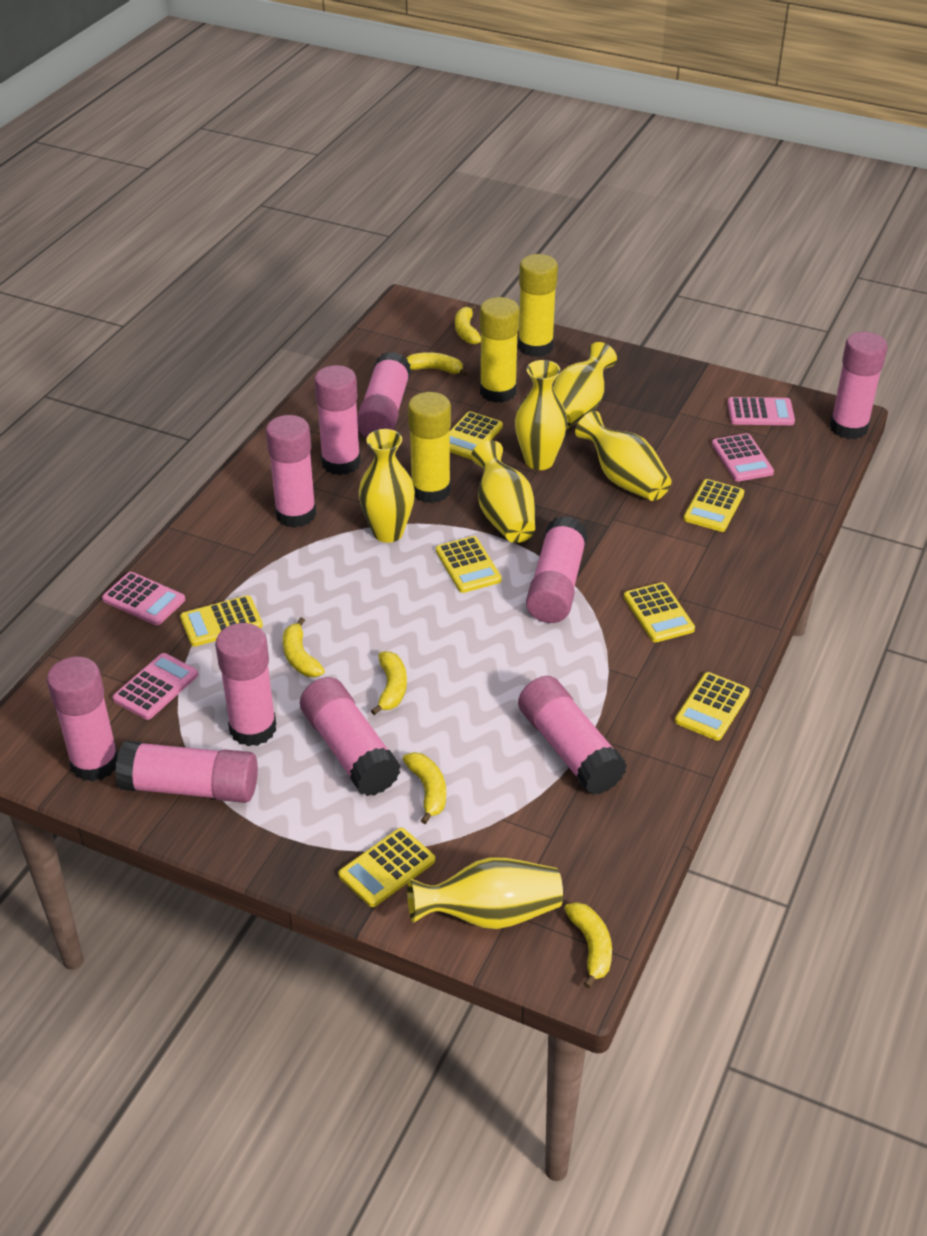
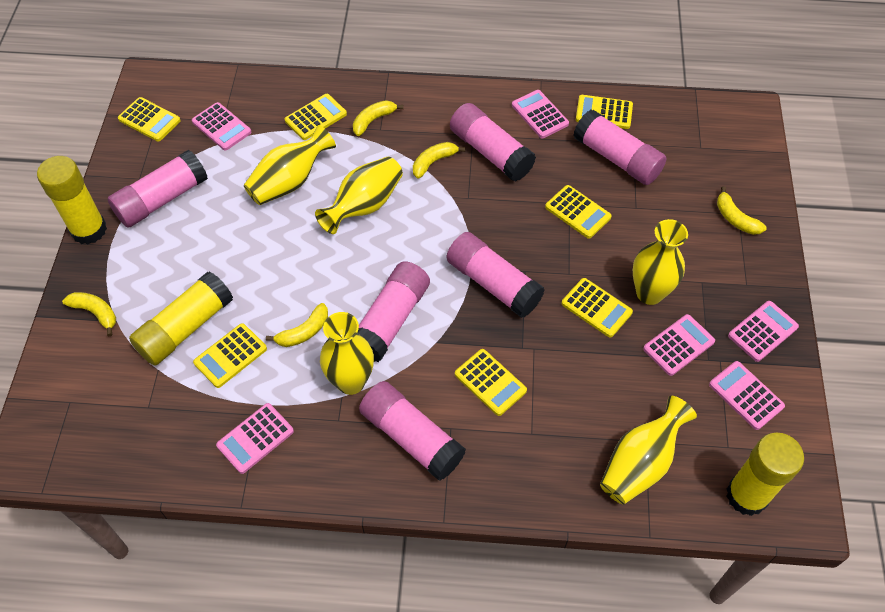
pink calculator: 4 -> 6
pink glue stick: 10 -> 6
yellow banana: 6 -> 5
yellow vase: 6 -> 5

